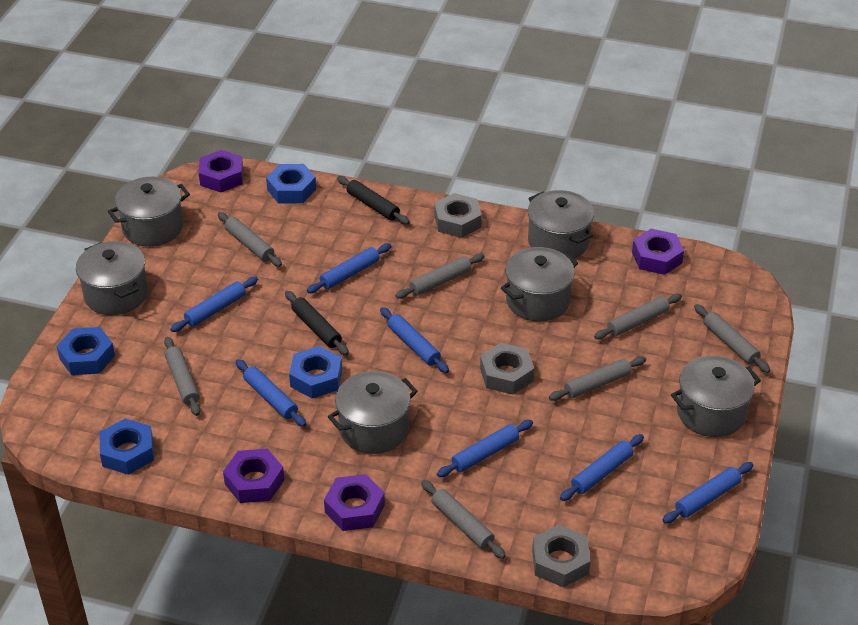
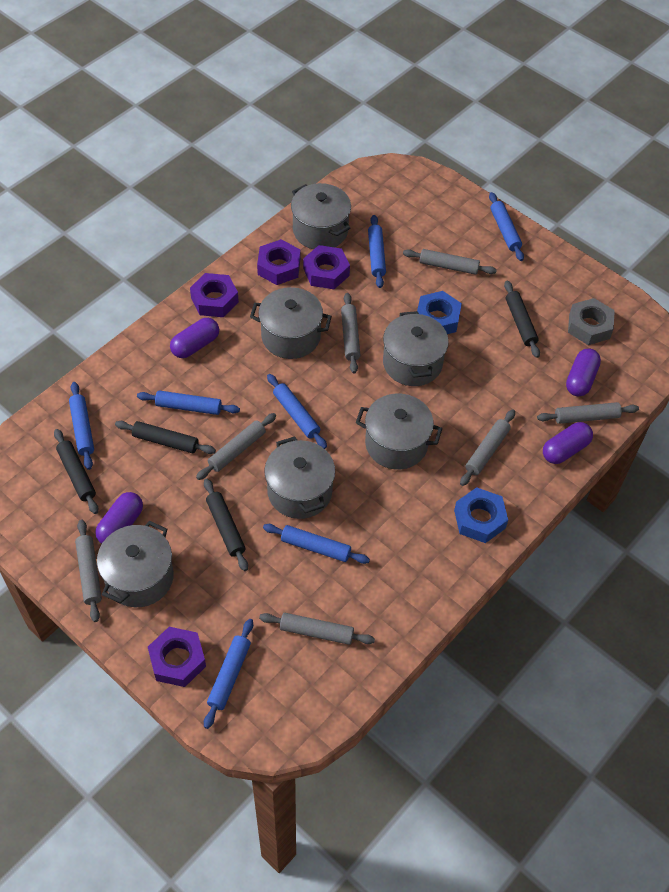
black rolling pin: 2 -> 4
blue nut: 4 -> 2
grey nut: 3 -> 1
purple capsule: 0 -> 4

